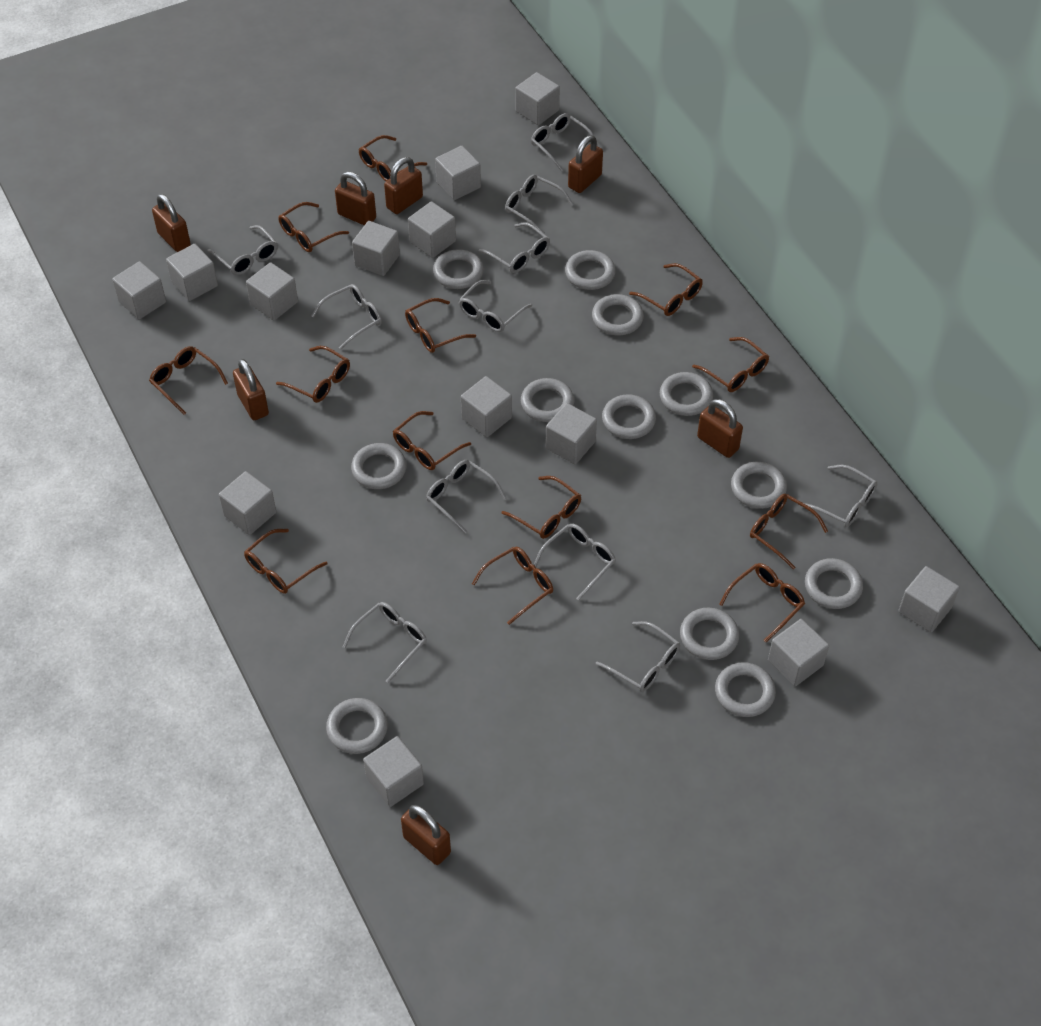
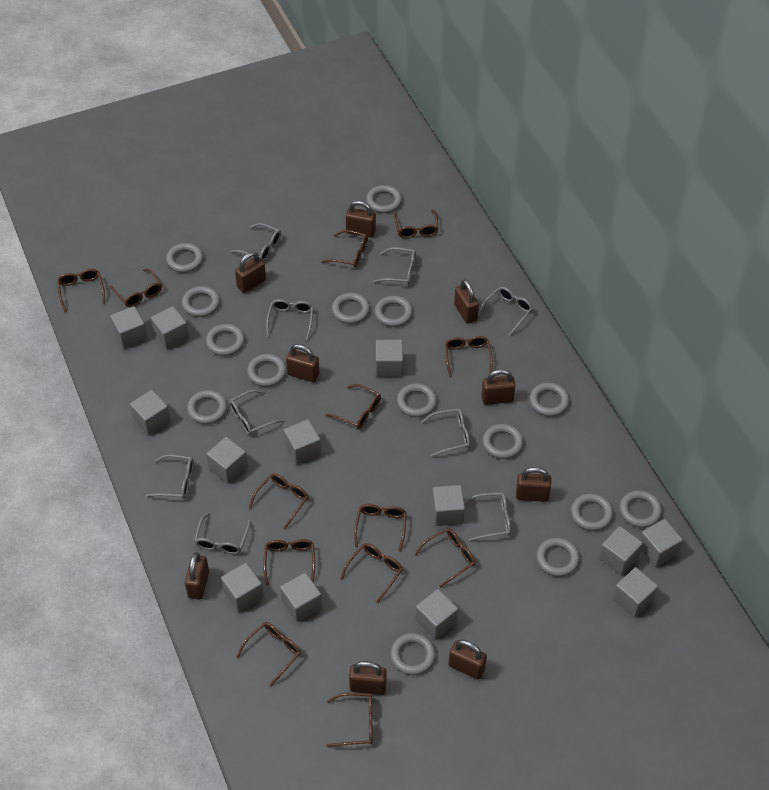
brown padlock: 7 -> 9
grey glasses: 11 -> 9
grey ring: 12 -> 15

